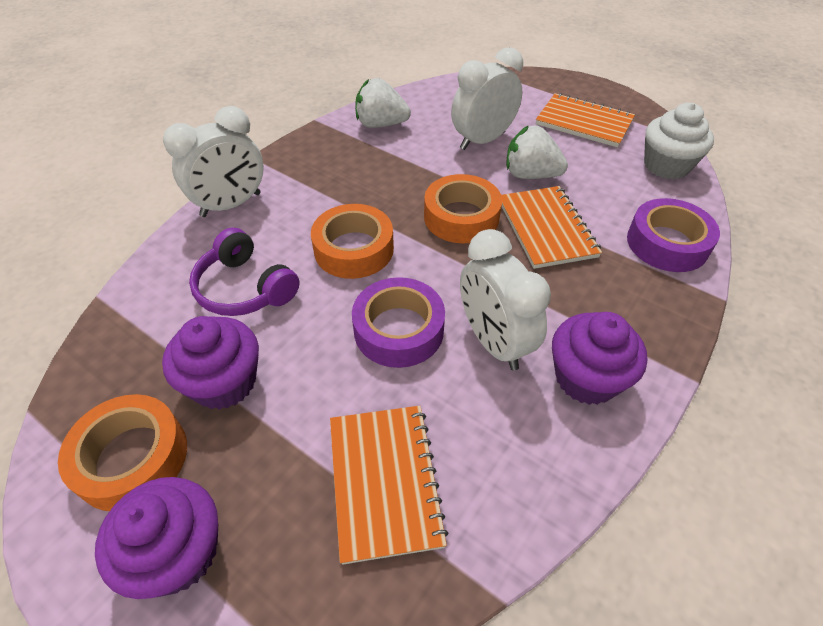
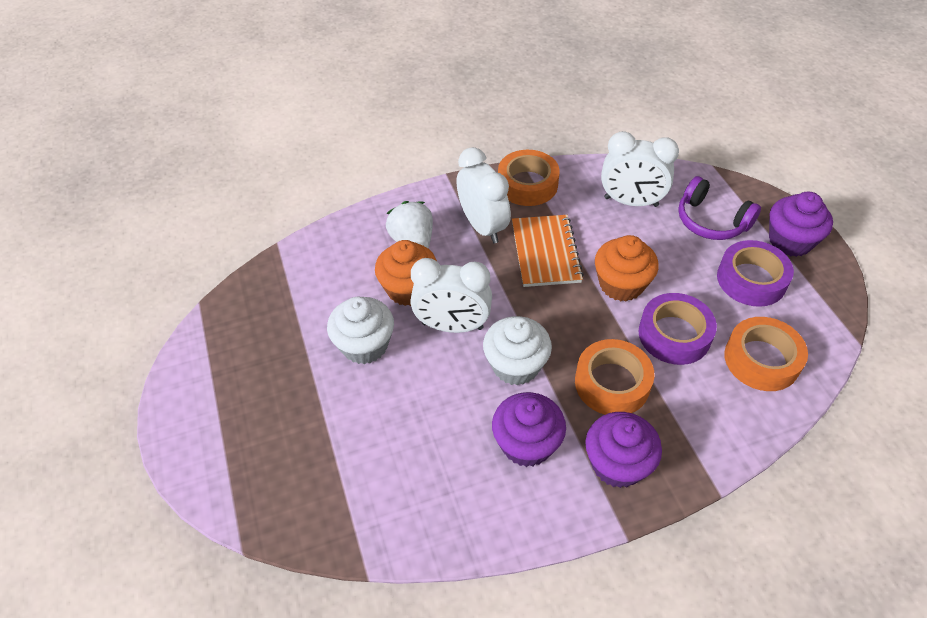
orange cupcake: 0 -> 2
orange notebook: 3 -> 1
white cupcake: 1 -> 2
white strawberry: 2 -> 1

